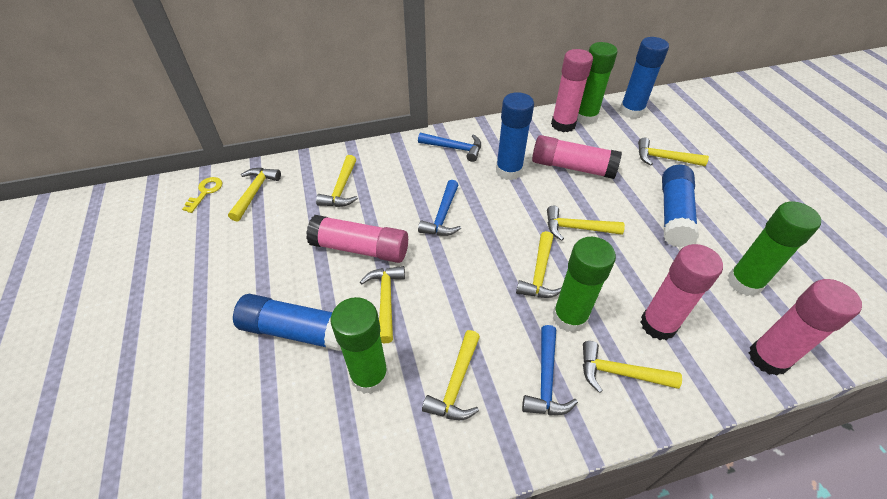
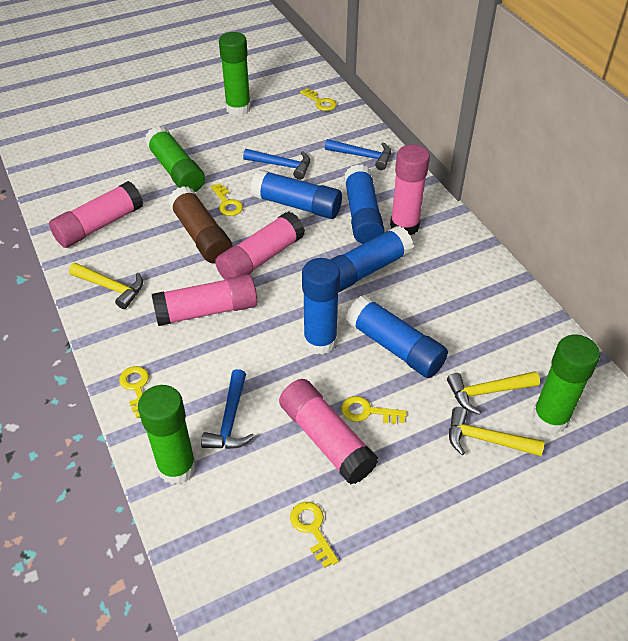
blue glue stick: 4 -> 5
brown glue stick: 0 -> 1
yellow hammer: 8 -> 3
yellow key: 1 -> 5

